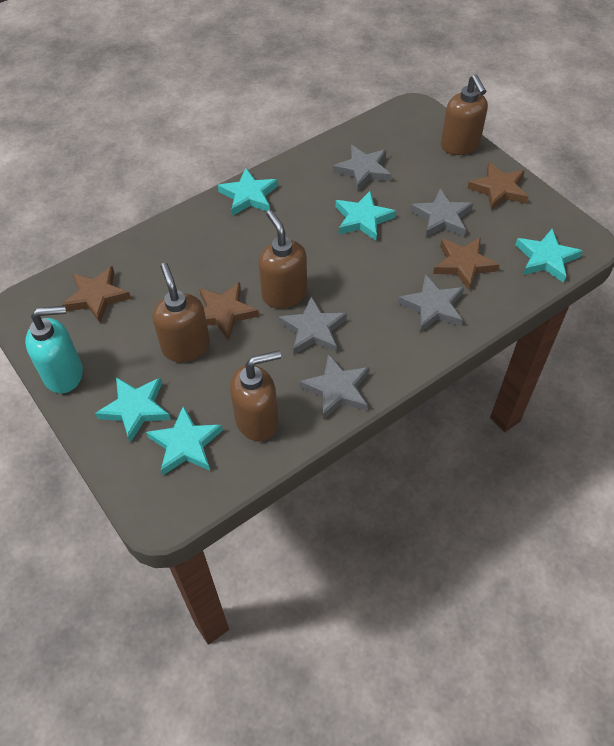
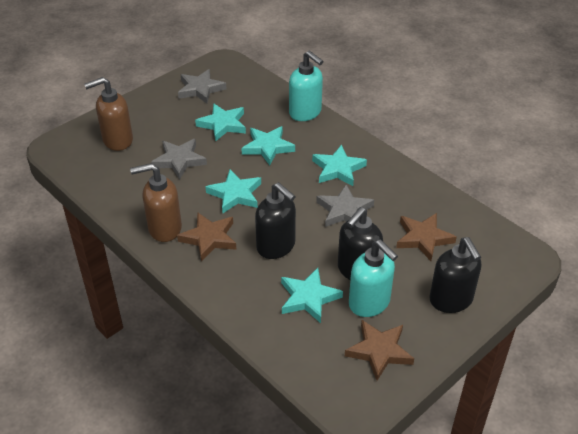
black soap dispenser: 0 -> 3
brown soap dispenser: 4 -> 2
brown star: 4 -> 3
grey star: 5 -> 3
turquoise soap dispenser: 1 -> 2

